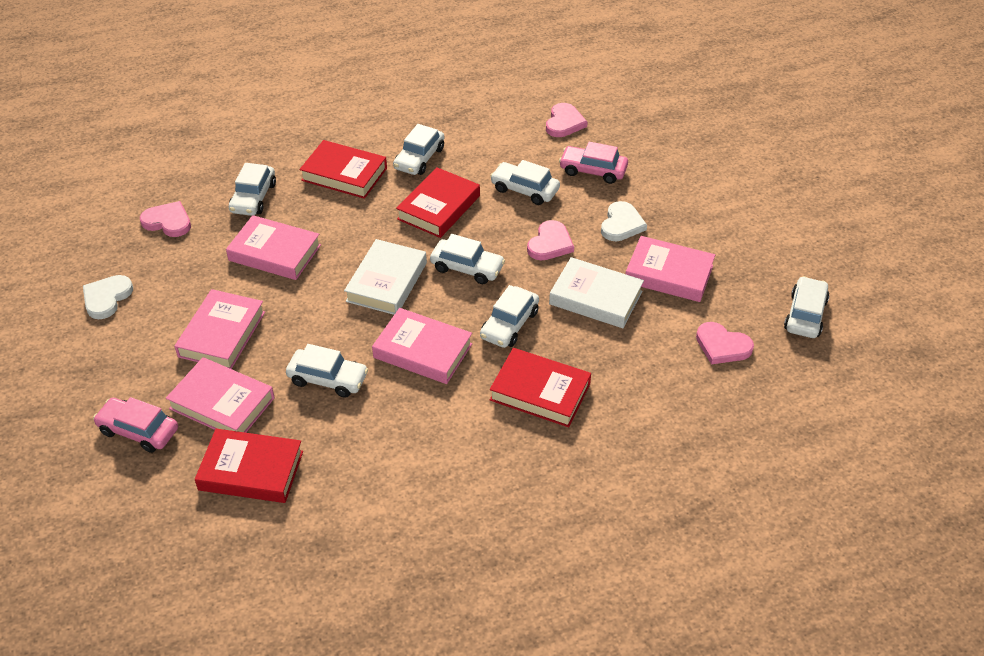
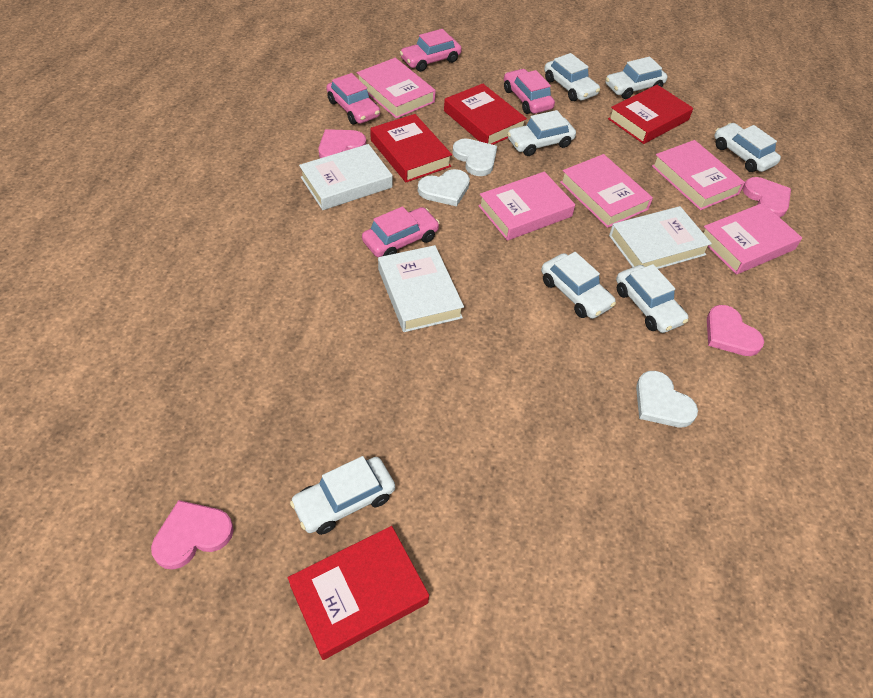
pink car: 2 -> 4
white book: 2 -> 3
white heart: 2 -> 3

